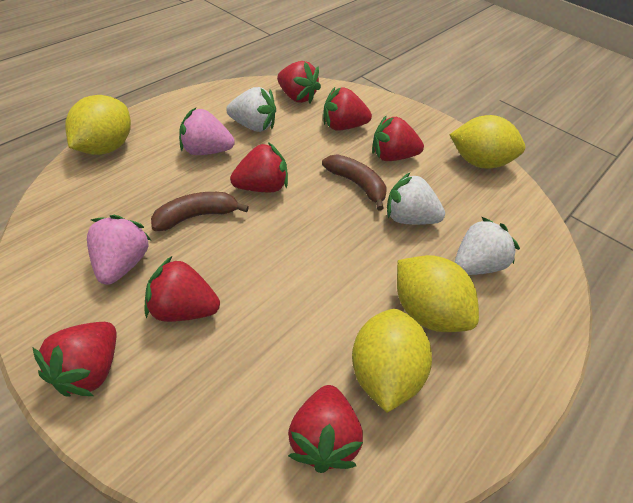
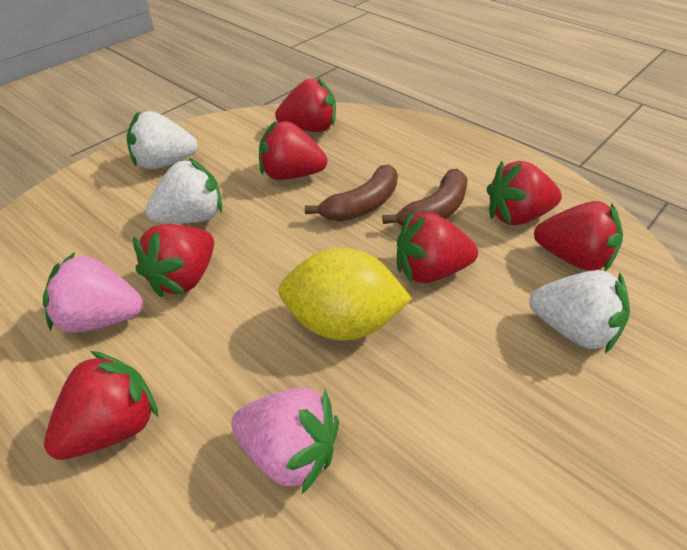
yellow lemon: 4 -> 1

